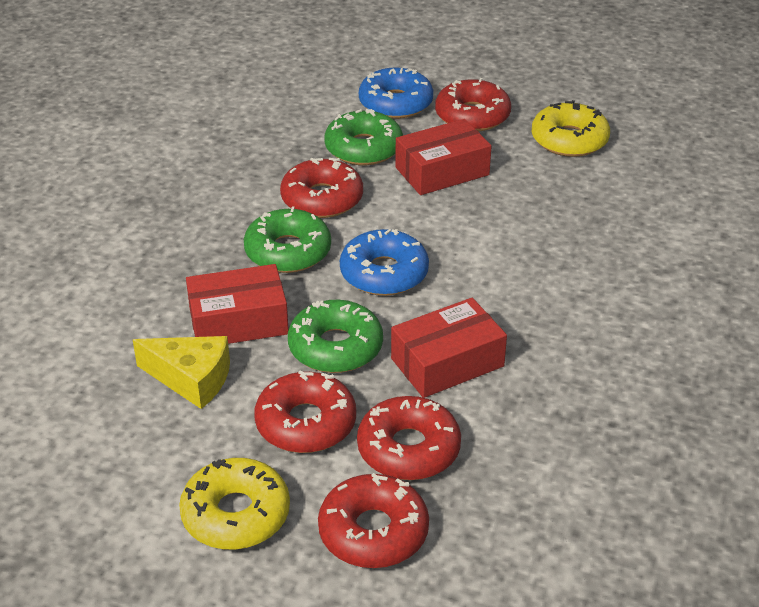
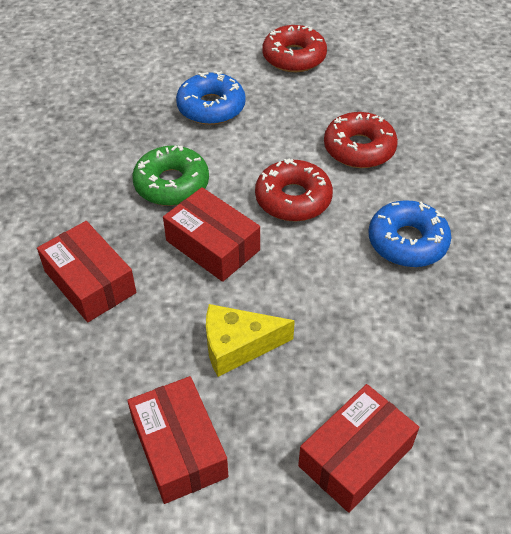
green donut: 3 -> 1
red box: 3 -> 4
red donut: 5 -> 3
yellow donut: 2 -> 0

